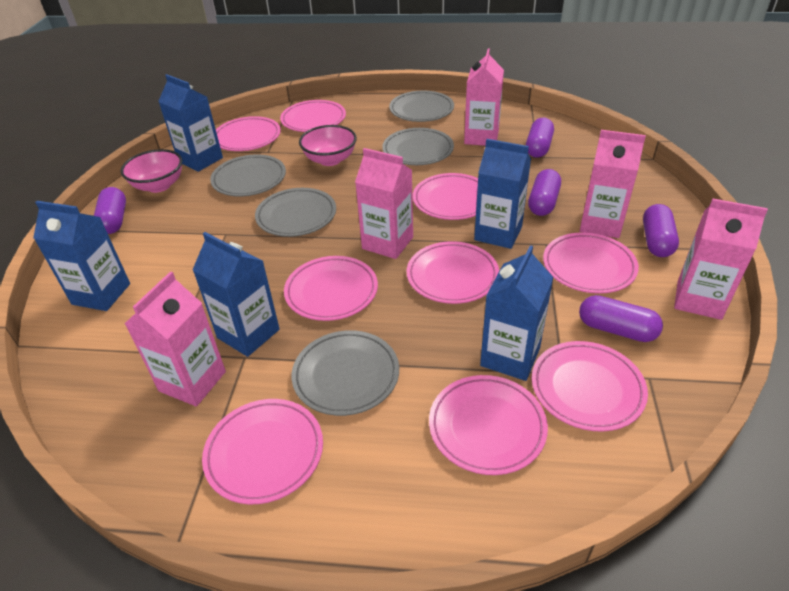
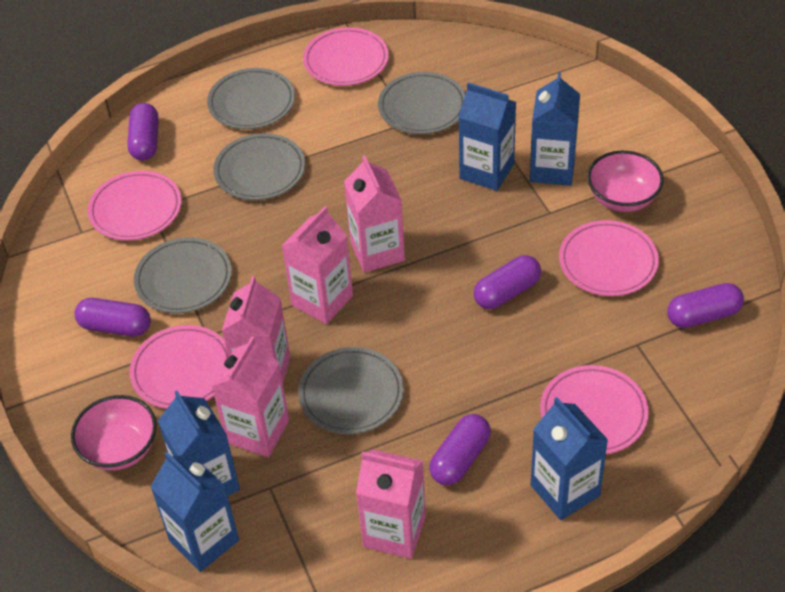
pink plate: 9 -> 5

